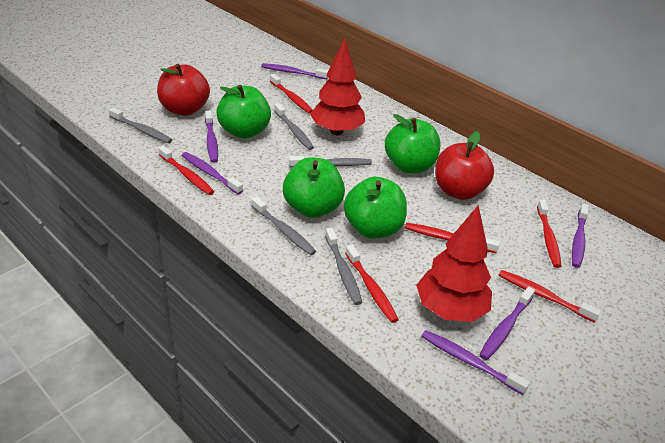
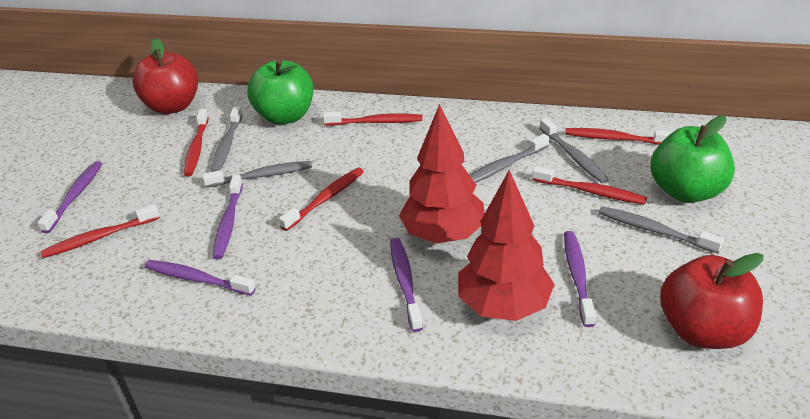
green apple: 4 -> 2
purple toothbrush: 6 -> 5

